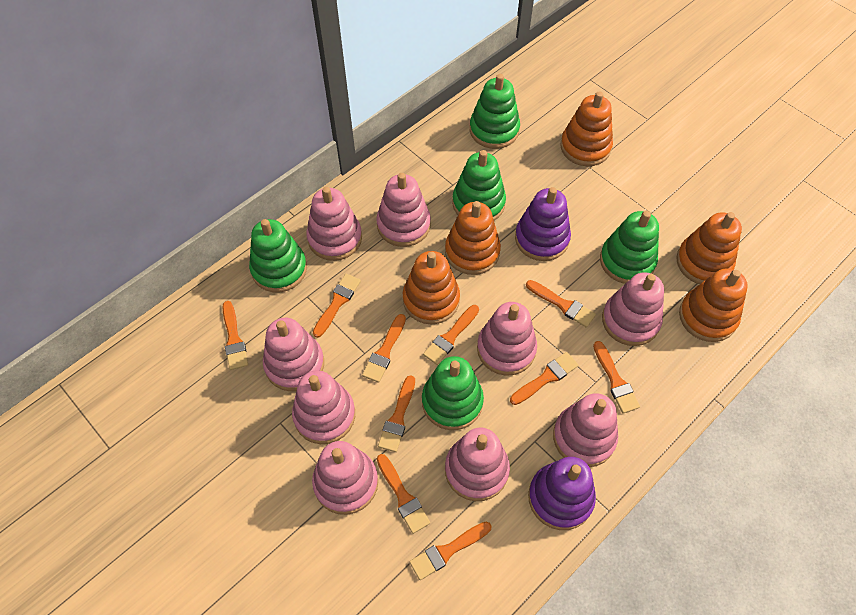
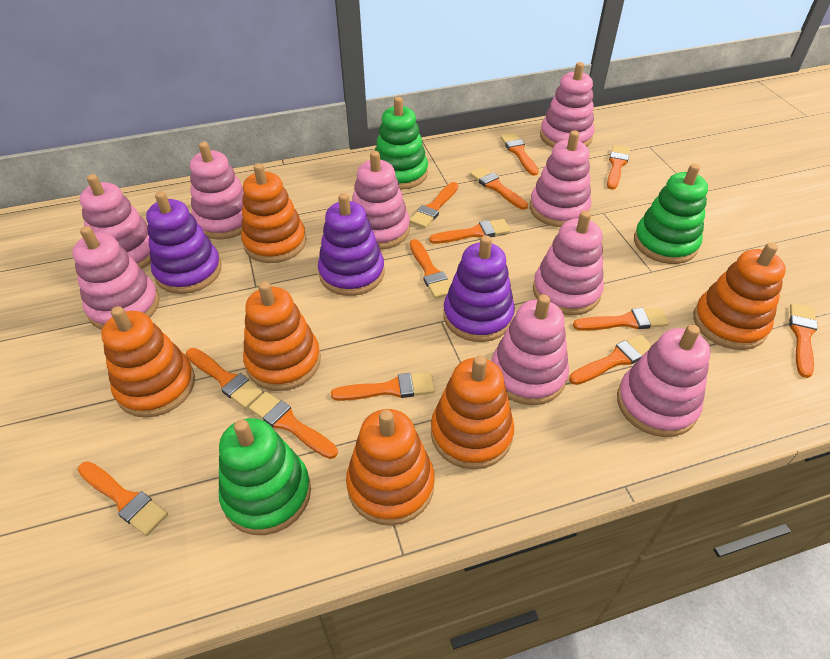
green stacking toy: 5 -> 3
orange brush: 10 -> 13
orange stacking toy: 5 -> 6
purple stacking toy: 2 -> 3

